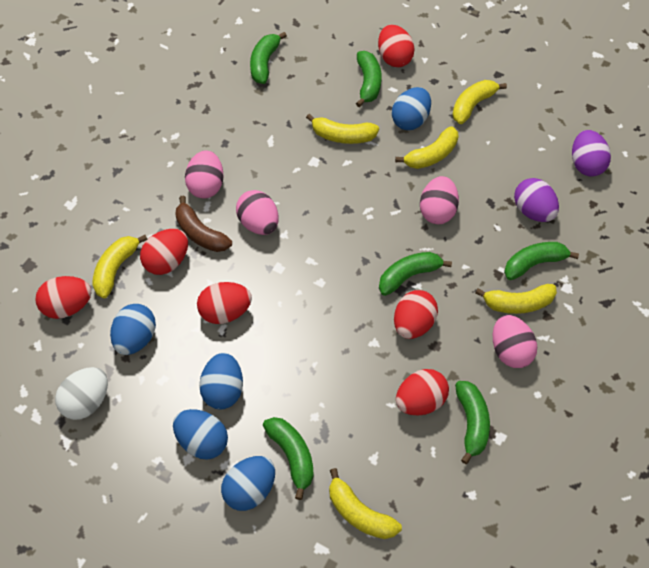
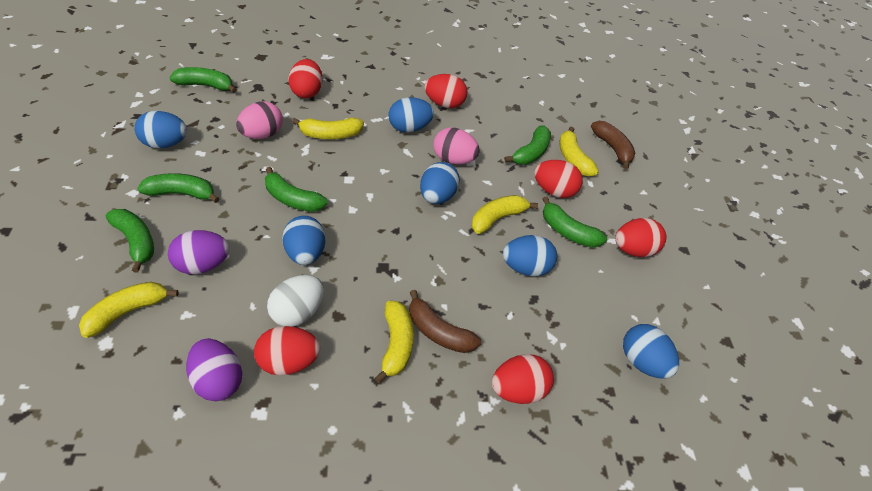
blue egg: 5 -> 6
brown banana: 1 -> 2
pink egg: 4 -> 2
yellow banana: 6 -> 5

